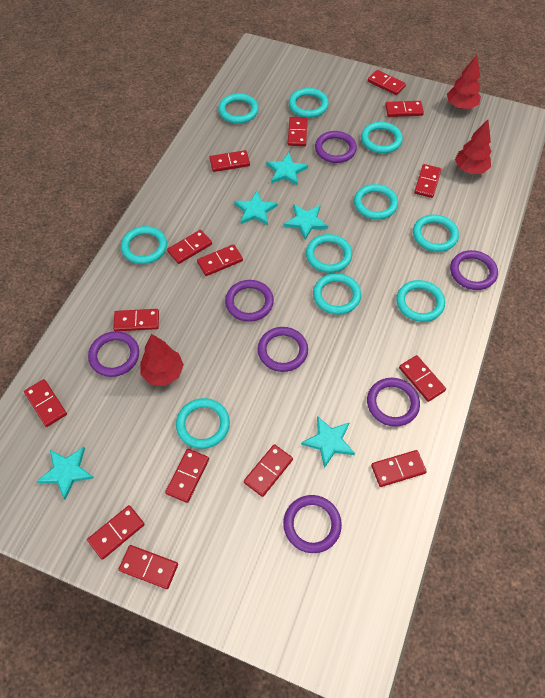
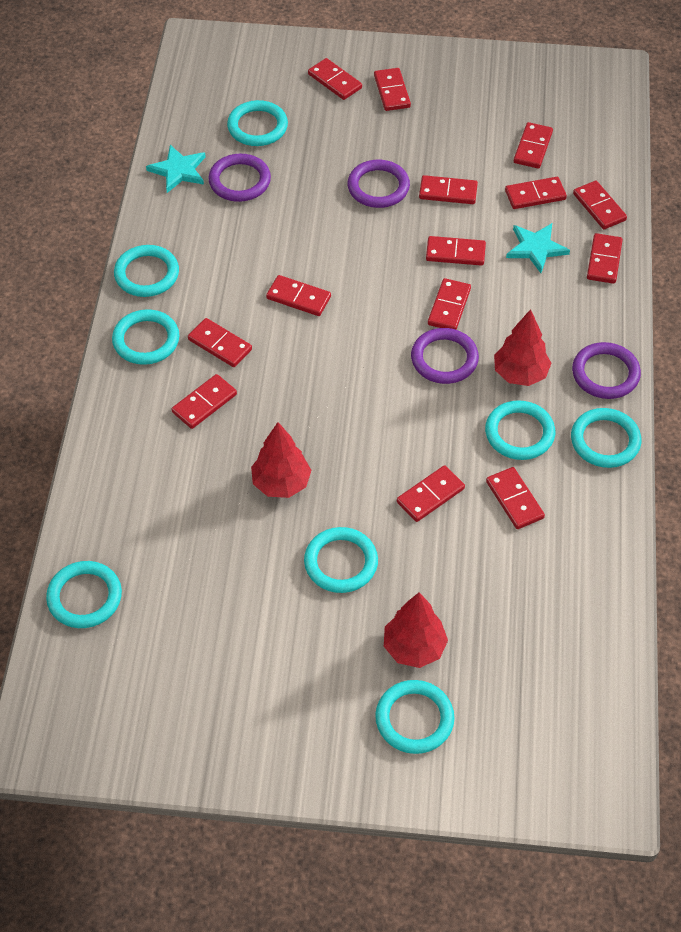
purple ring: 7 -> 4
red domino: 15 -> 14
turquoise ring: 10 -> 8
turquoise star: 5 -> 2

